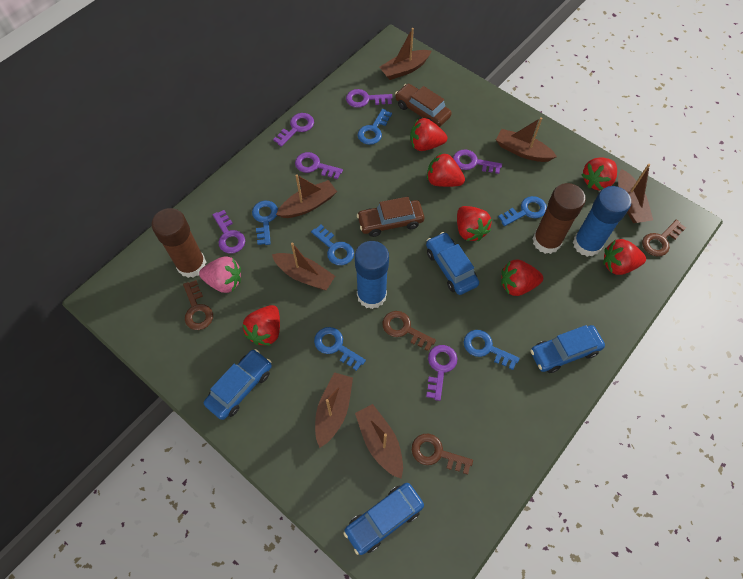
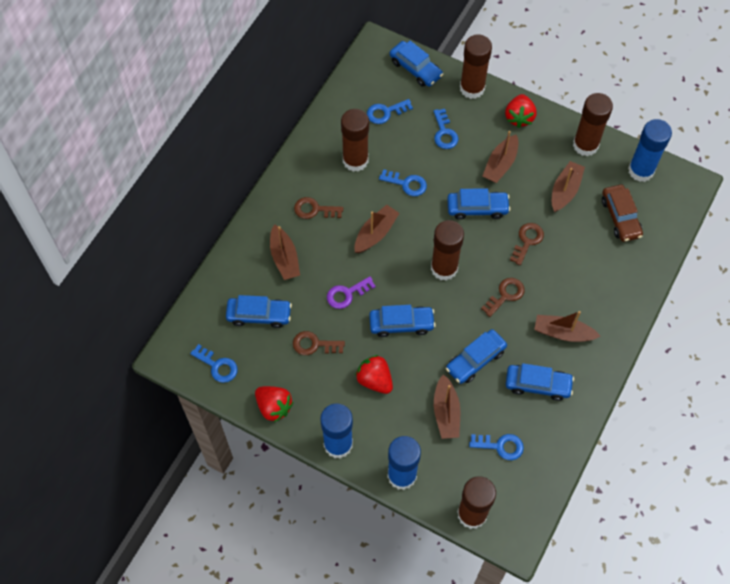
blue car: 4 -> 6
blue glue stick: 2 -> 3
blue key: 6 -> 5
brown boat: 7 -> 6
brown car: 2 -> 1
brown glue stick: 2 -> 5
pink strawberry: 1 -> 0
purple key: 6 -> 1
red strawberry: 7 -> 3

